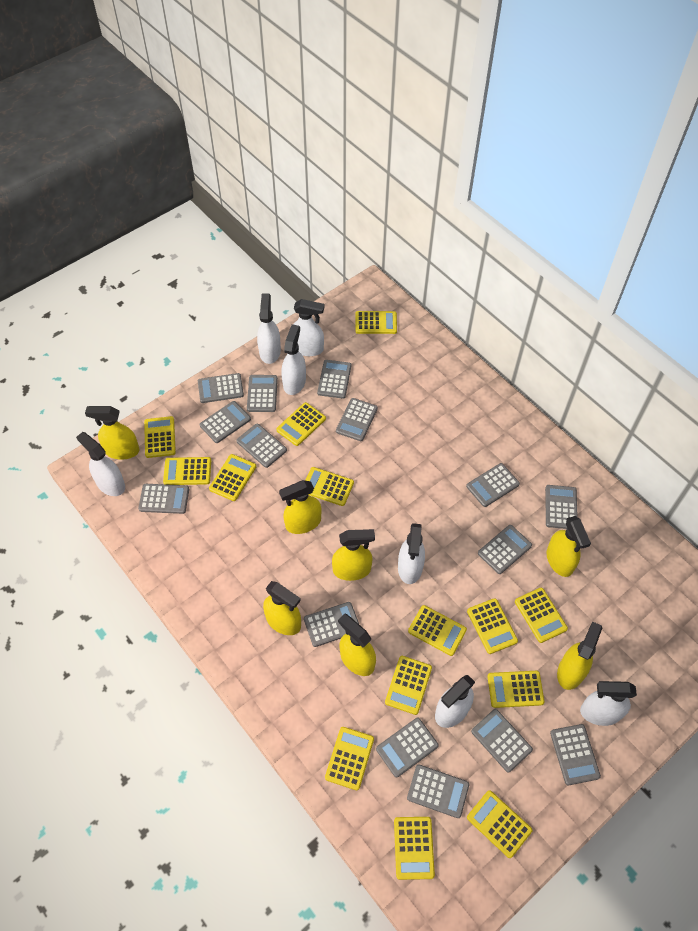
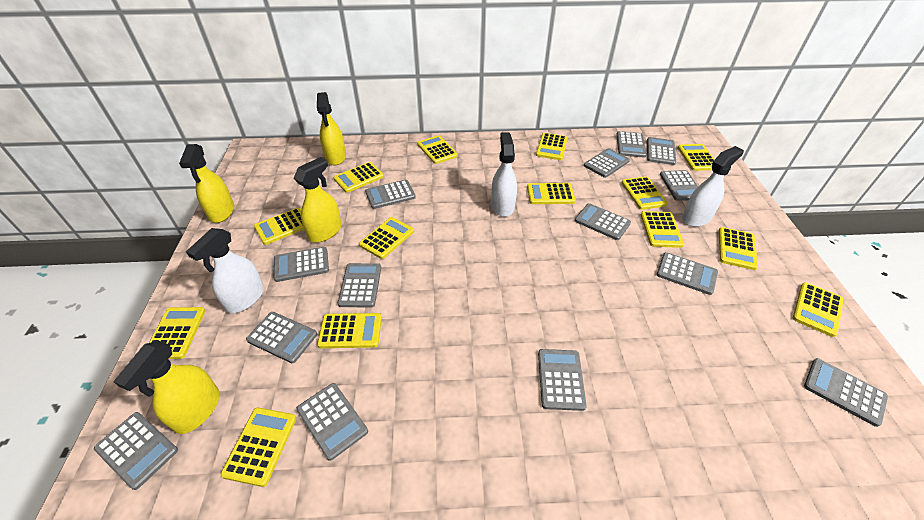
grey calculator: 15 -> 14
white spray bottle: 7 -> 3
yellow spray bottle: 7 -> 4

